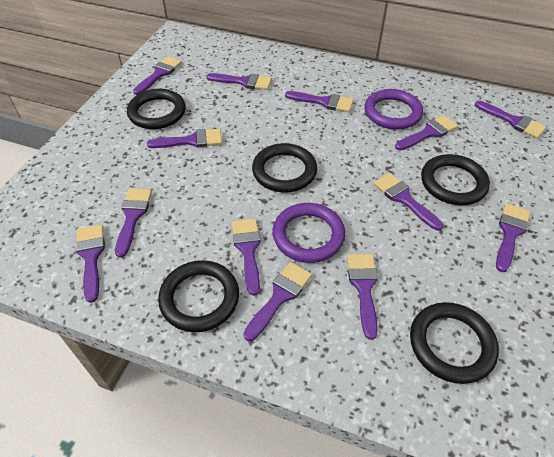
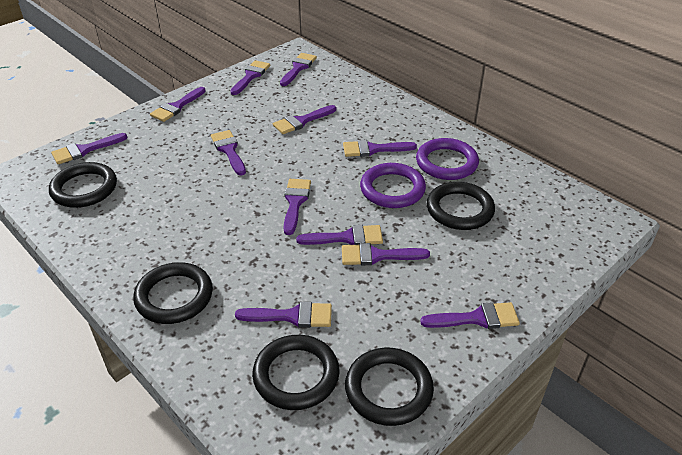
purple brush: 13 -> 12

